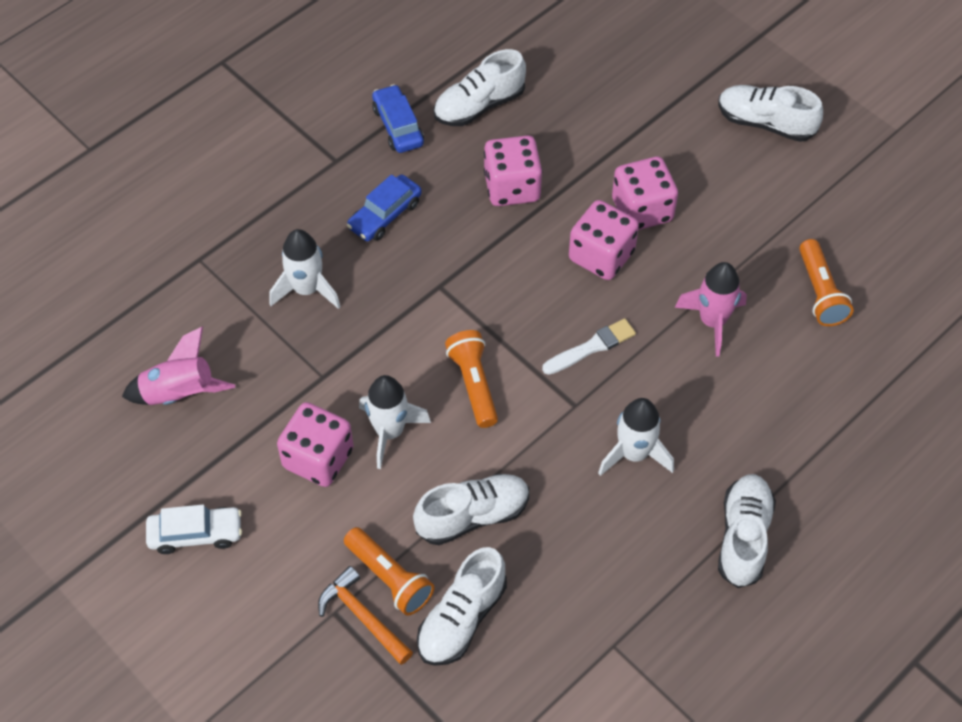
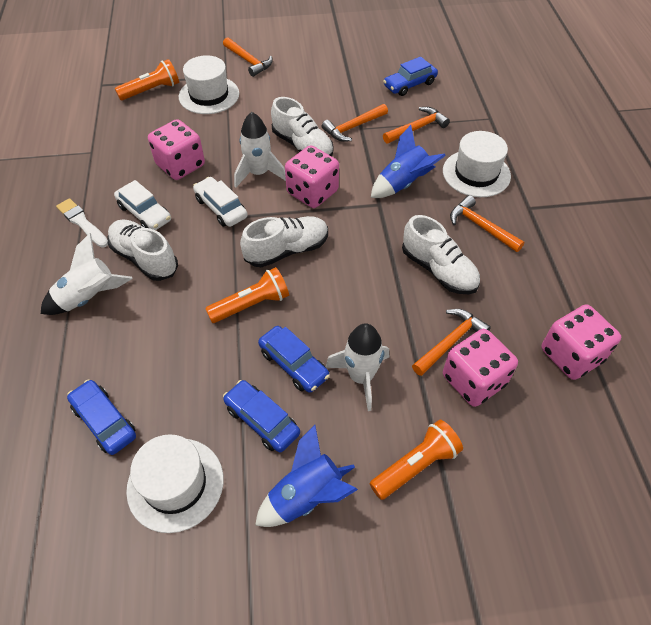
blue car: 2 -> 4
blue rocket: 0 -> 2
orange hammer: 1 -> 5
pink rocket: 2 -> 0
white car: 1 -> 2
white hat: 0 -> 3
white shoe: 5 -> 4

